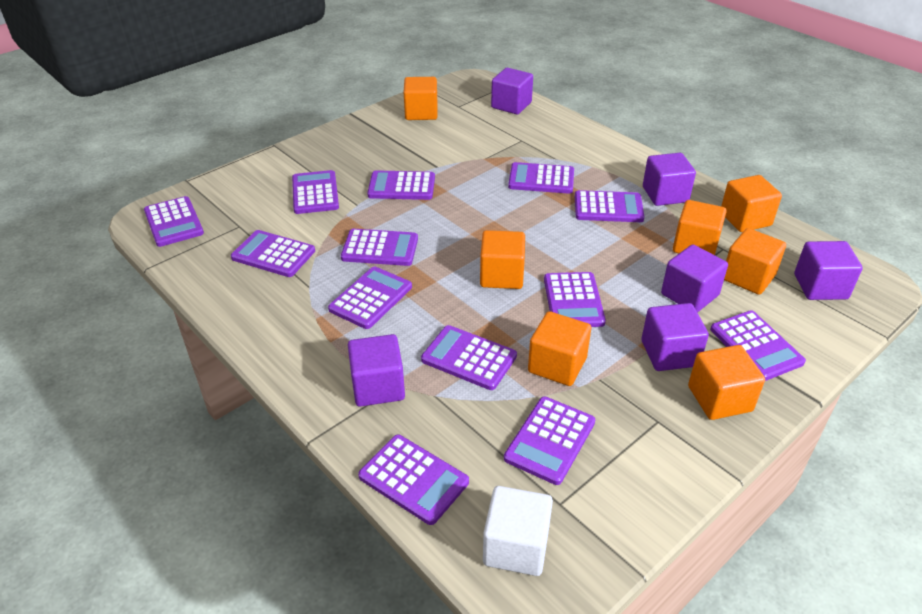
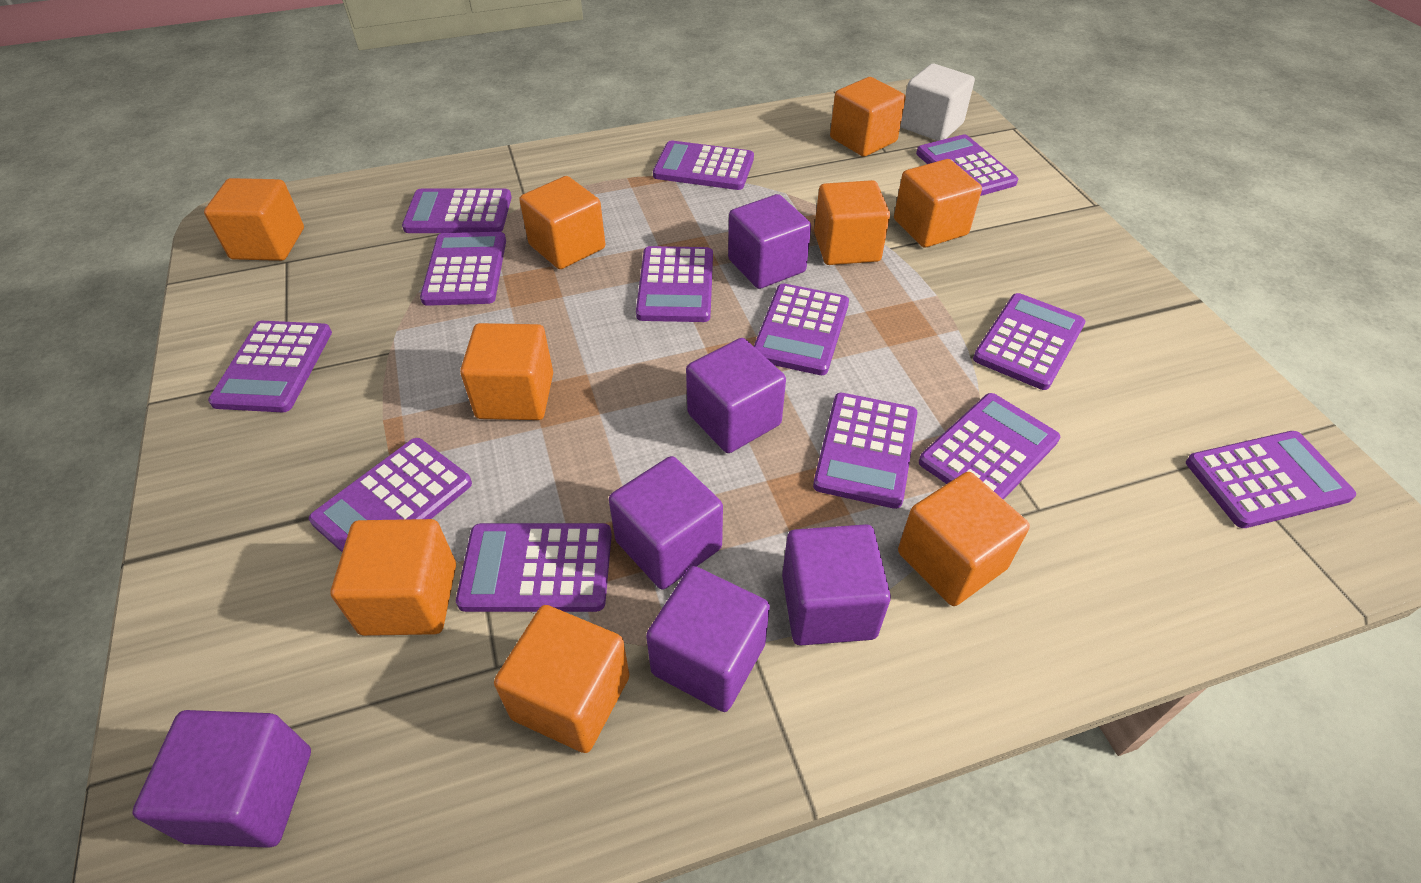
orange cube: 7 -> 9

